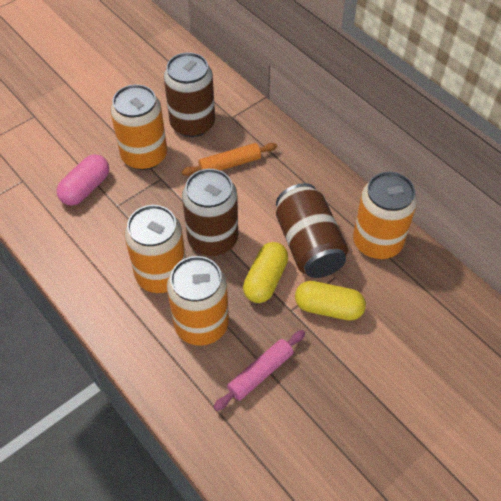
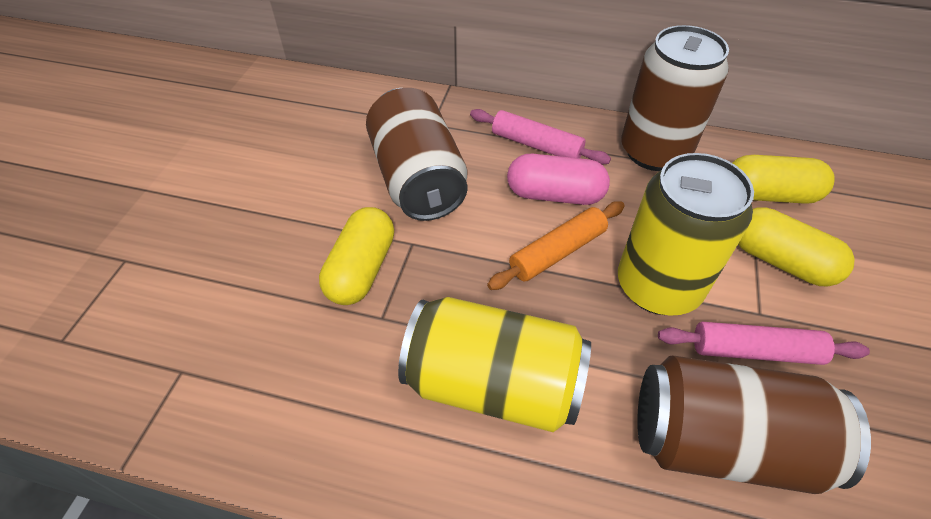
orange can: 4 -> 0
pink rolling pin: 1 -> 2
yellow can: 0 -> 2
yellow capsule: 2 -> 3

